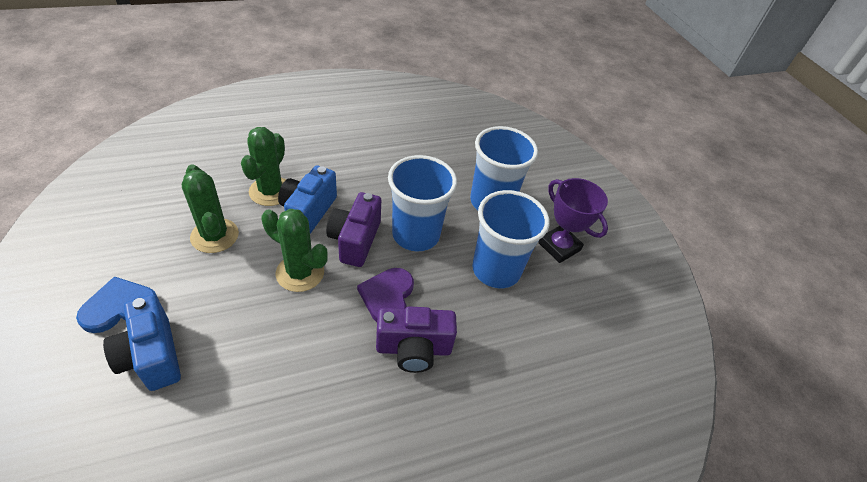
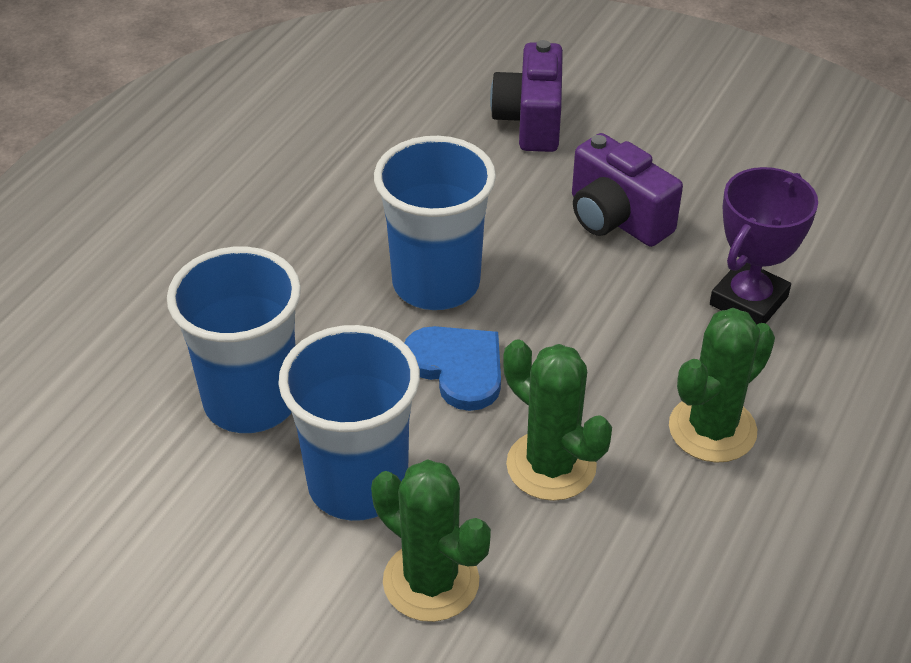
blue camera: 2 -> 0
purple heart: 1 -> 0

